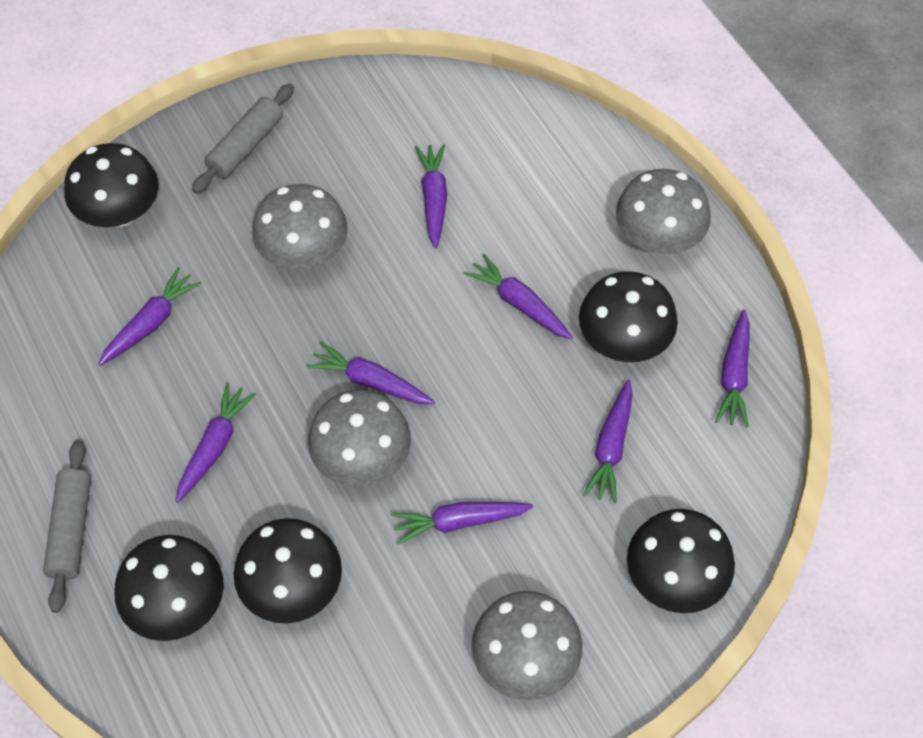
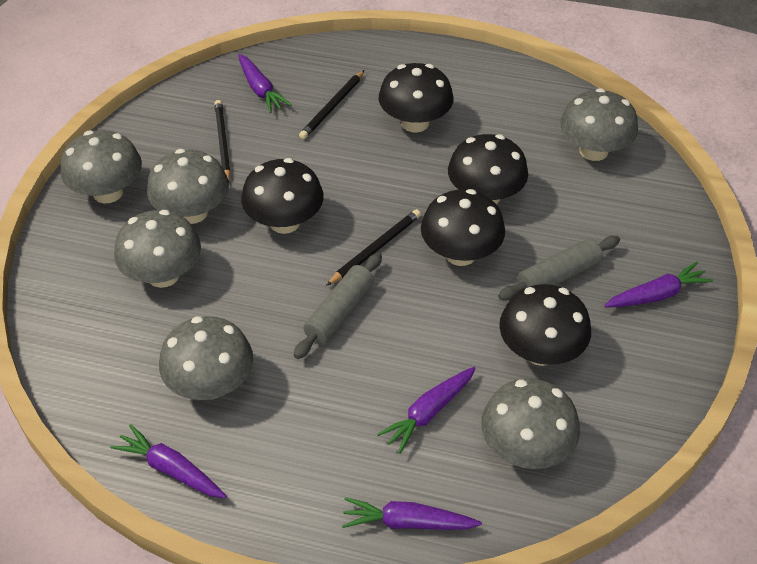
black pencil: 0 -> 3
grey mushroom: 4 -> 6
purple carrot: 8 -> 5

